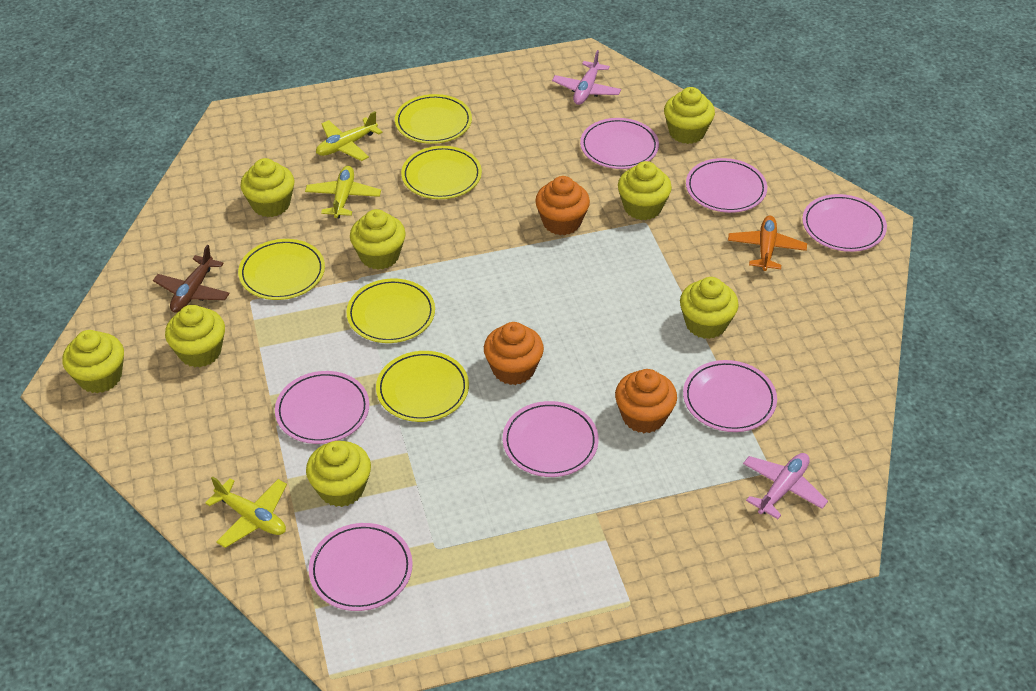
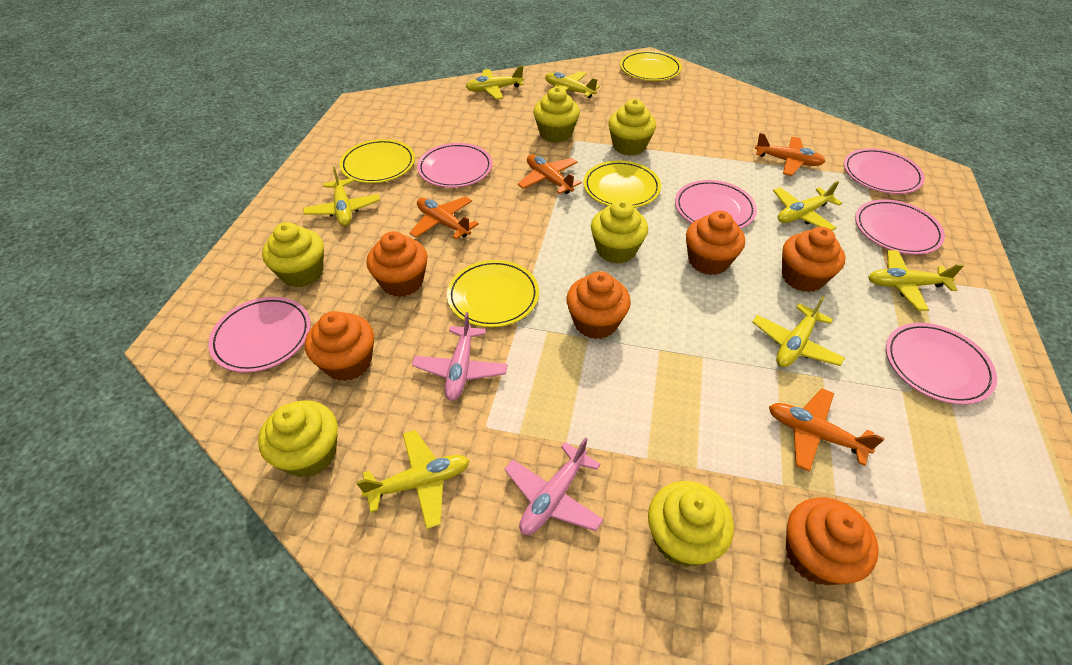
brown plane: 1 -> 0
orange cupcake: 3 -> 6
orange plane: 1 -> 4
pink plate: 7 -> 6
yellow cupcake: 8 -> 6
yellow plane: 3 -> 7
yellow plate: 5 -> 4

